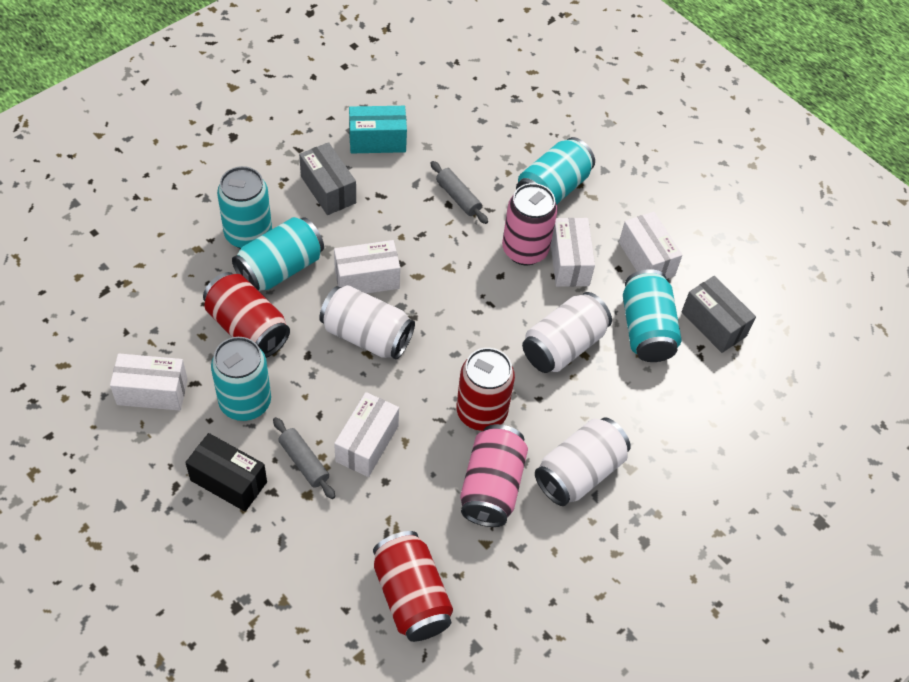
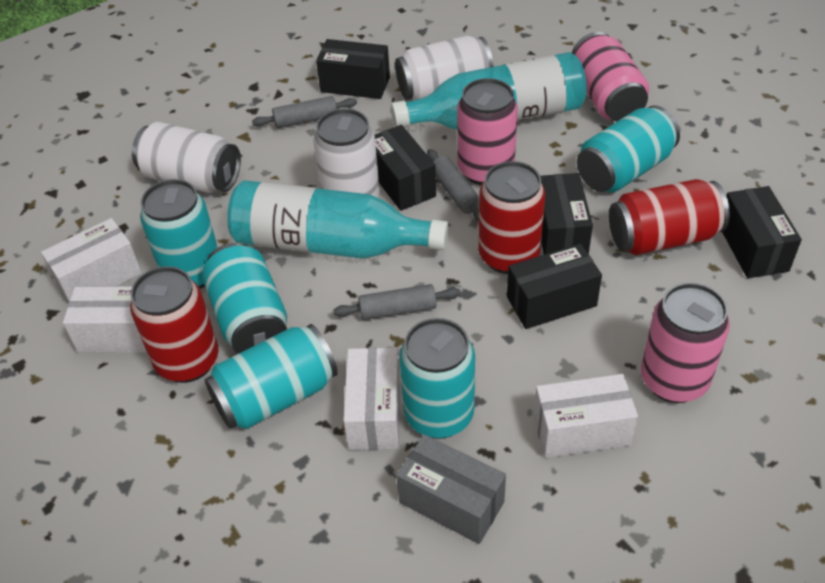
black box: 1 -> 5
grey box: 2 -> 1
grey rolling pin: 2 -> 3
pink can: 2 -> 3
turquoise bottle: 0 -> 2
turquoise box: 1 -> 0
white box: 5 -> 4

